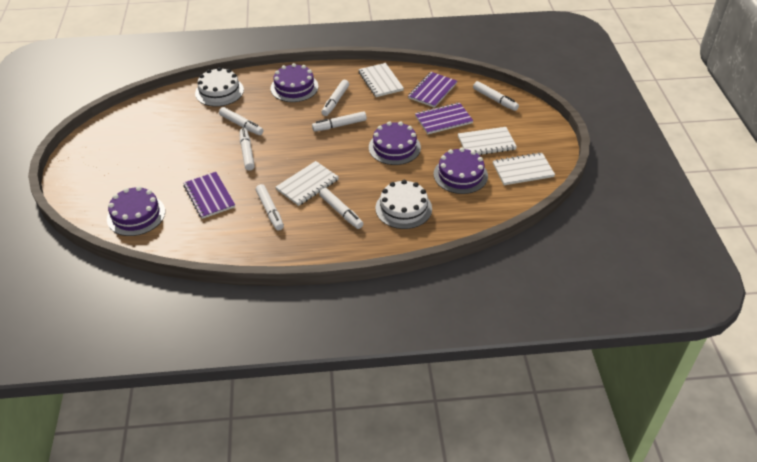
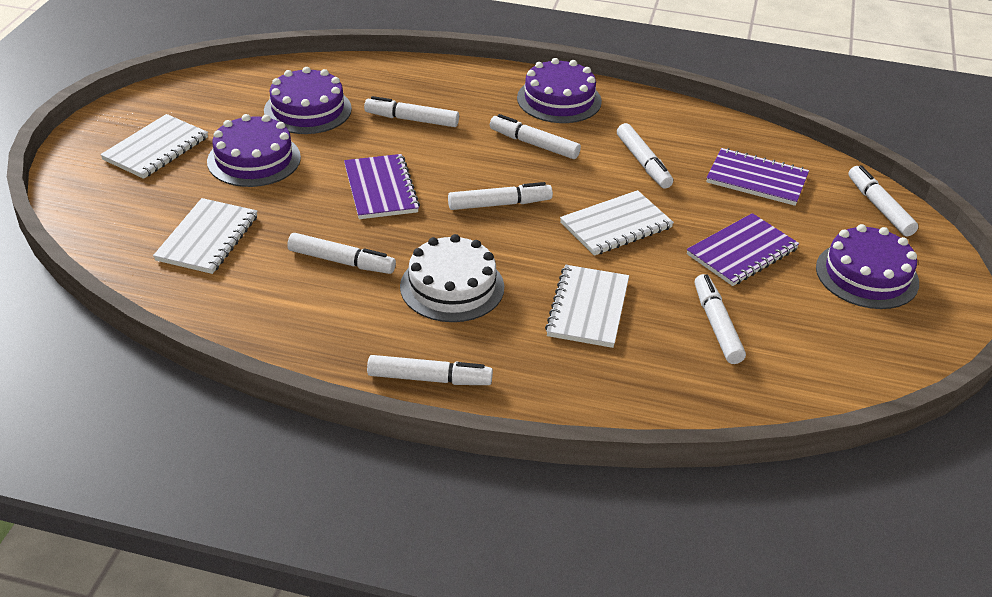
white cake: 2 -> 1
white marker: 7 -> 8

